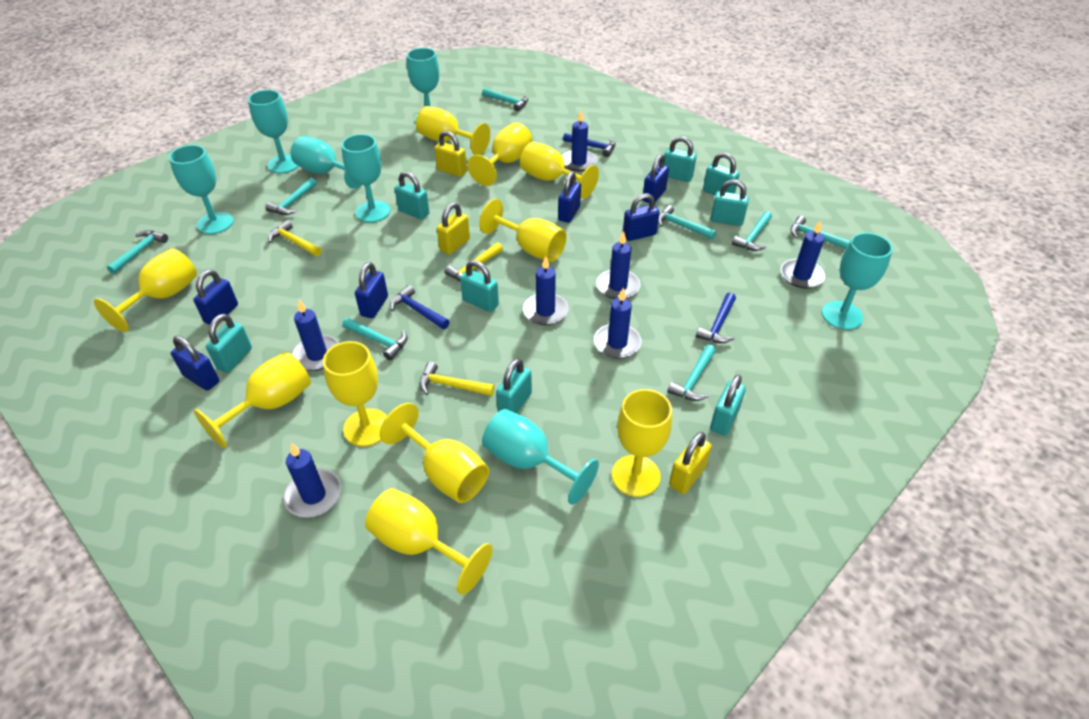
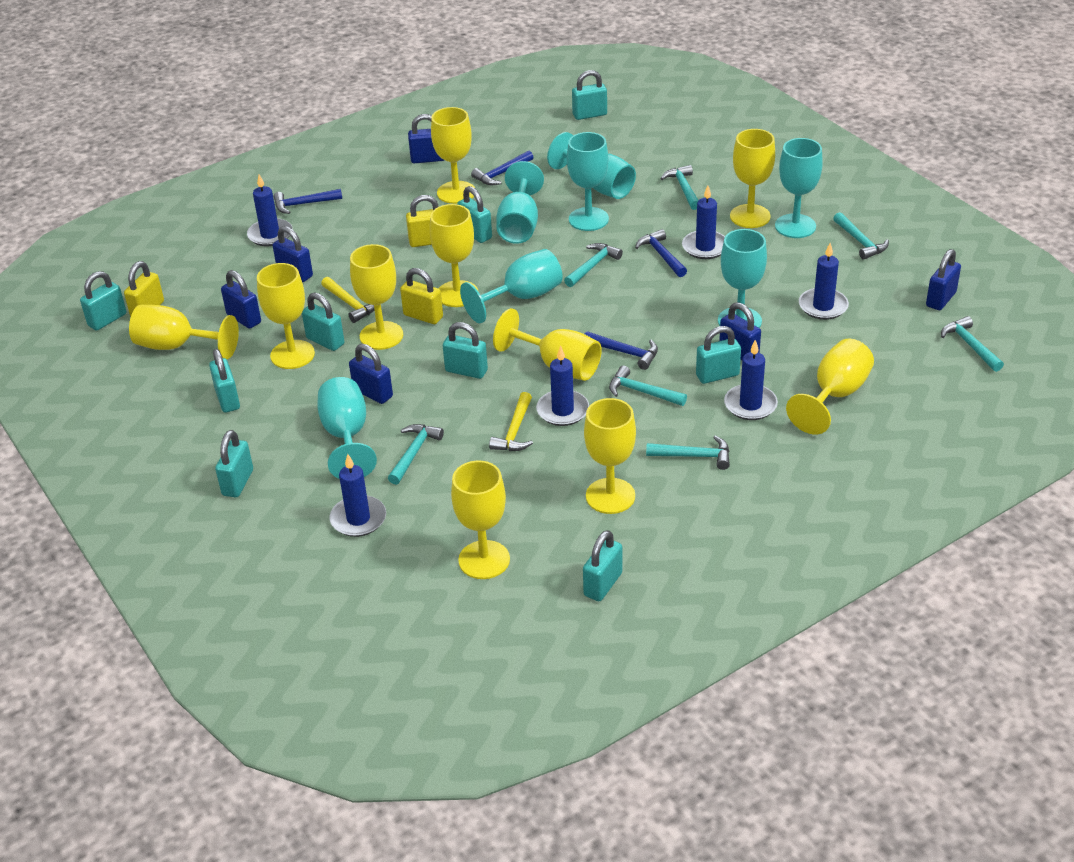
blue candle: 7 -> 6
blue hammer: 3 -> 4
turquoise hammer: 8 -> 7
turquoise padlock: 8 -> 9
yellow hammer: 3 -> 2

